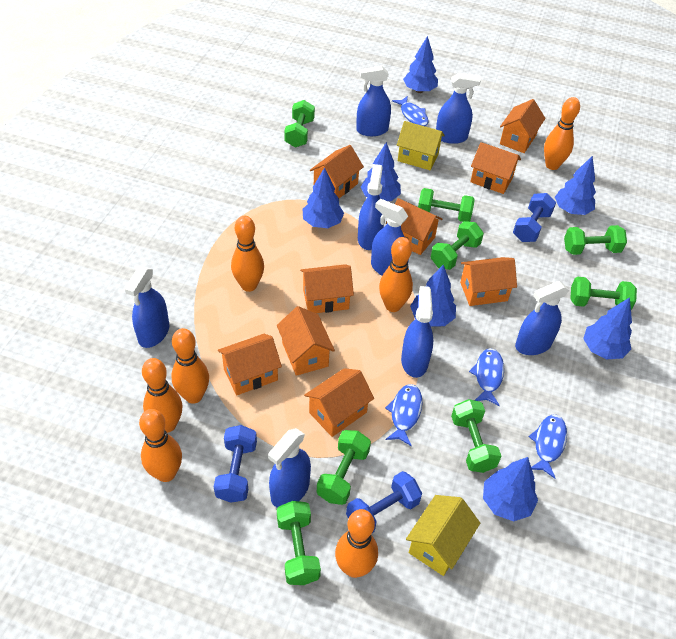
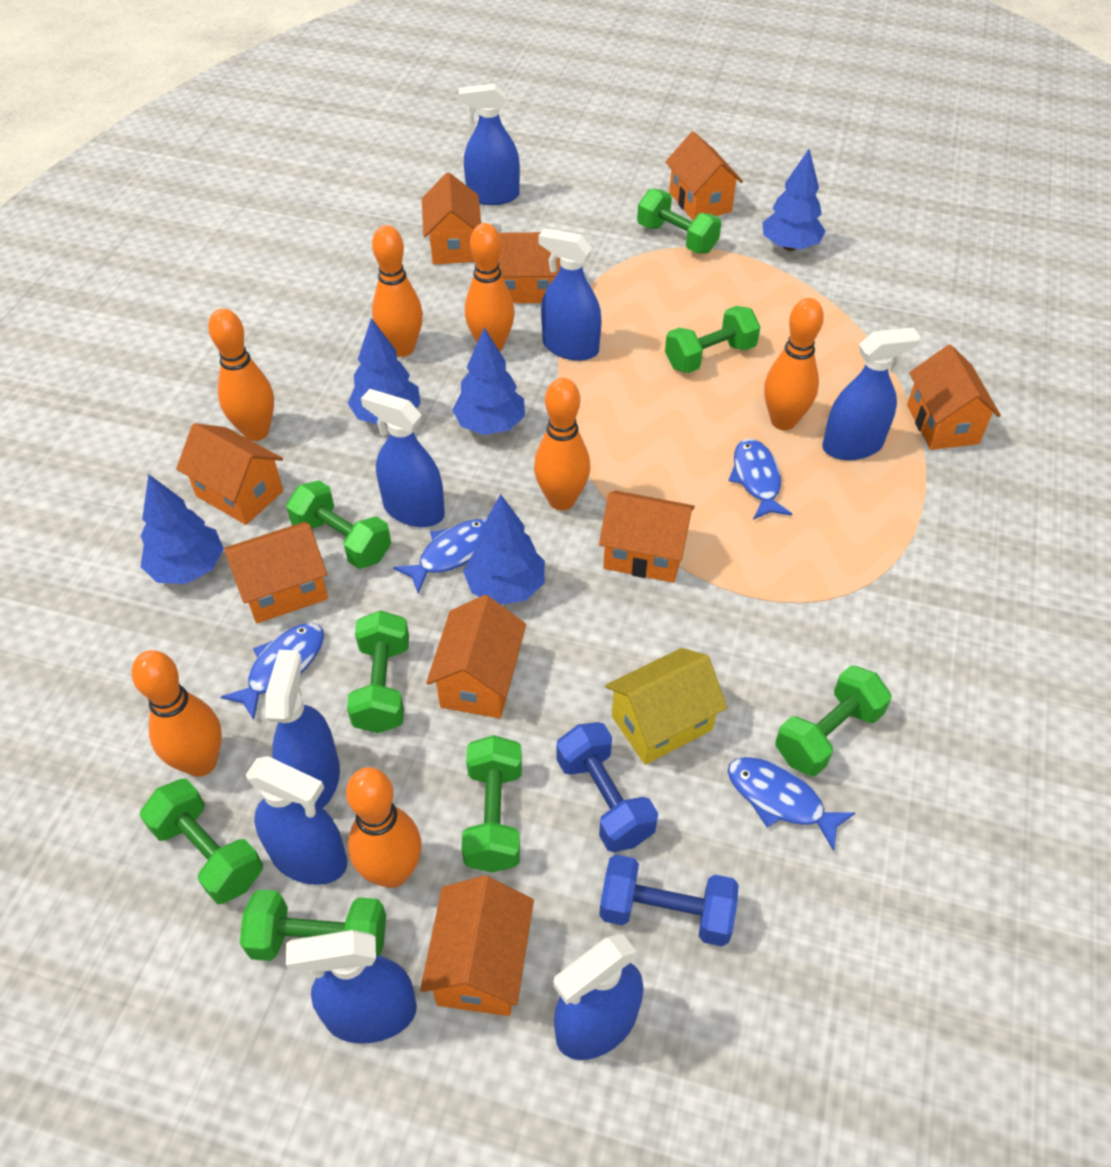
blue dumbbell: 3 -> 2
blue tree: 7 -> 5
yellow house: 2 -> 1

